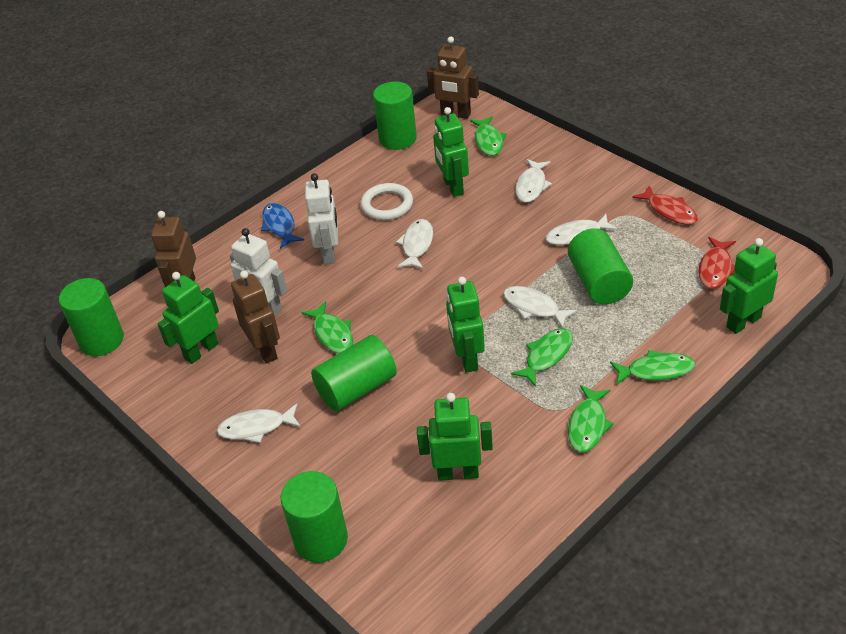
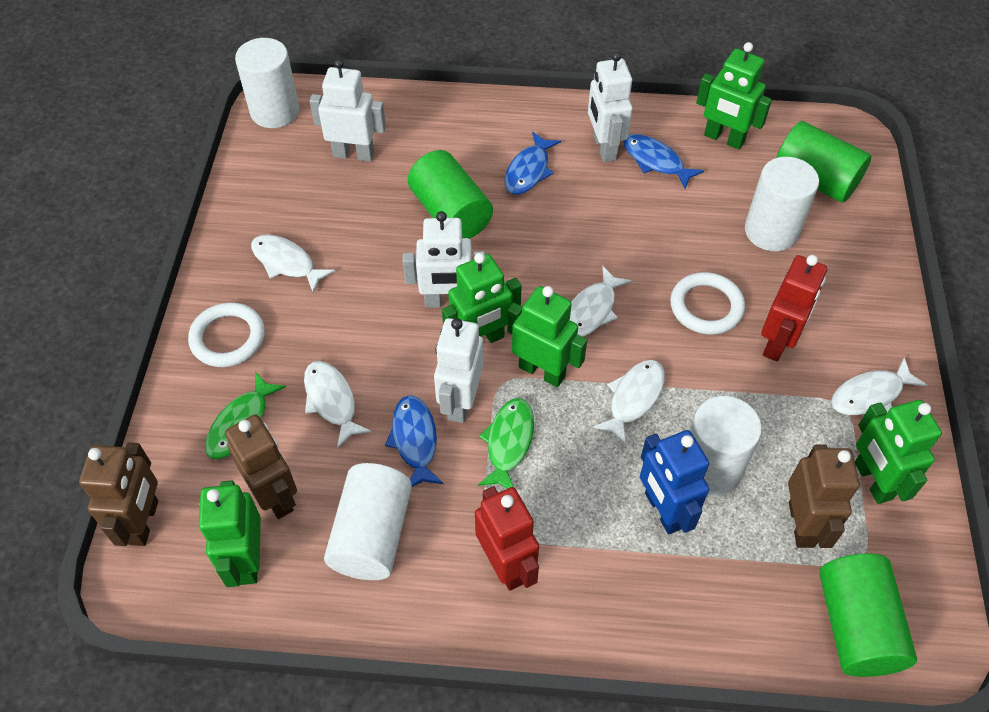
blue fish: 1 -> 3
blue robot: 0 -> 1
green cylinder: 5 -> 3
green fish: 5 -> 2
red fish: 2 -> 0
red robot: 0 -> 2
white cylinder: 0 -> 4
white ring: 1 -> 2
white robot: 2 -> 4

